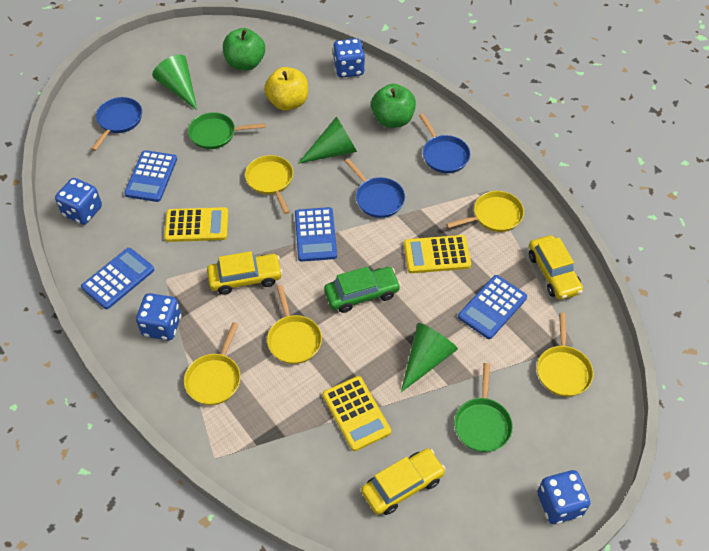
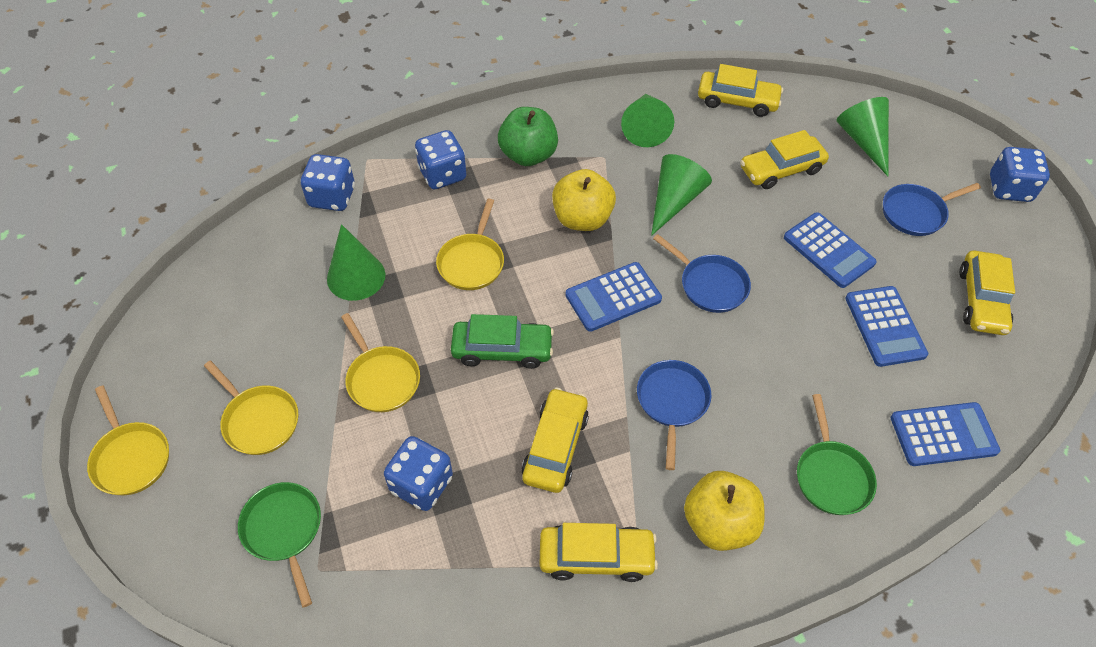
green apple: 2 -> 1
green cone: 3 -> 4
yellow apple: 1 -> 2
yellow calculator: 3 -> 0
yellow car: 3 -> 5
yellow pan: 5 -> 4

